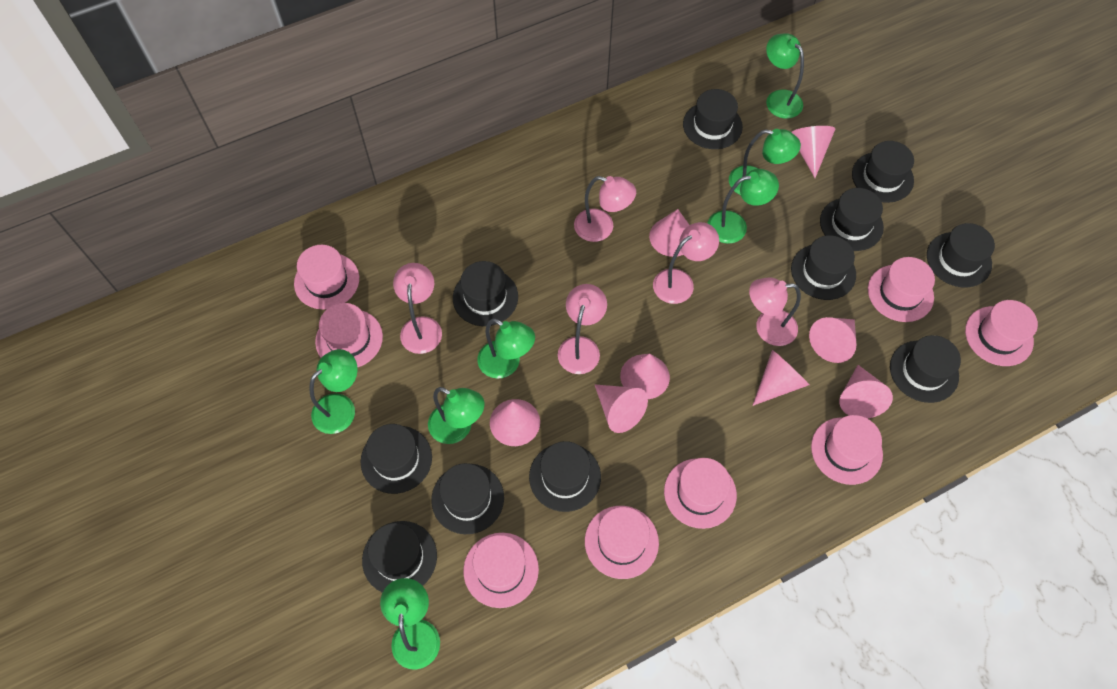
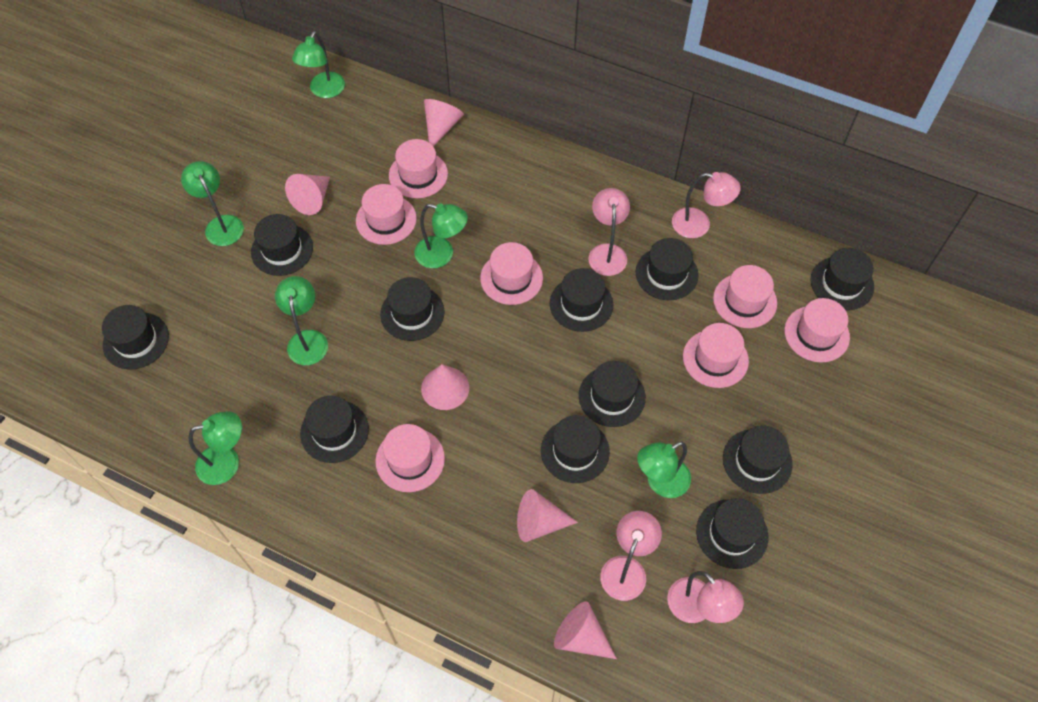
green lamp: 7 -> 6
pink cone: 8 -> 5
pink hat: 8 -> 7
pink lamp: 5 -> 4

